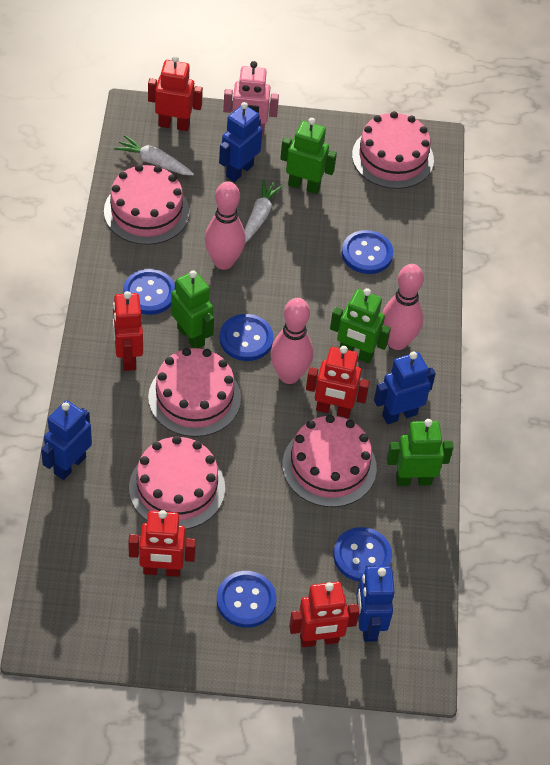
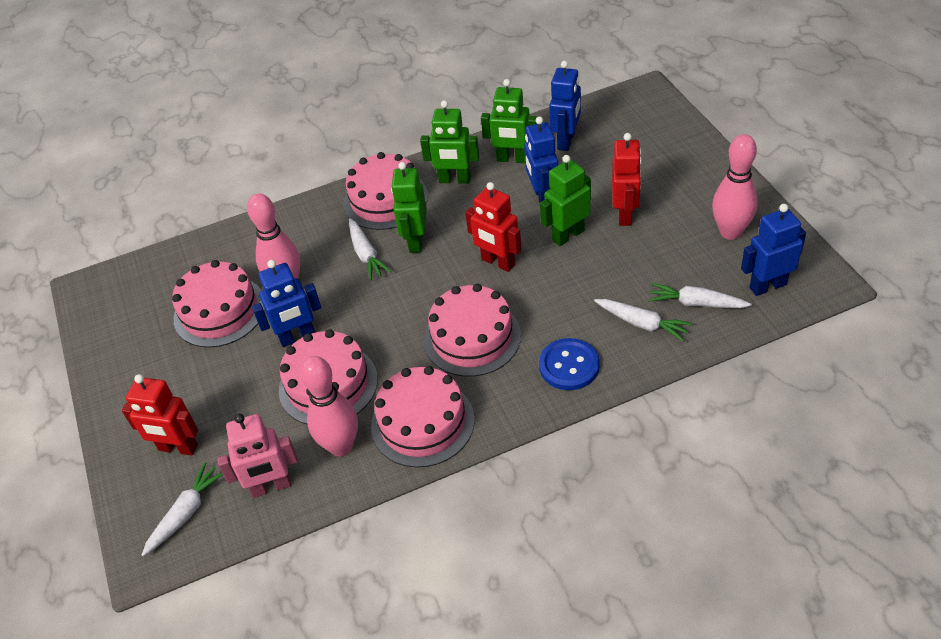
blue button: 5 -> 1
red robot: 5 -> 3
white carrot: 2 -> 4

